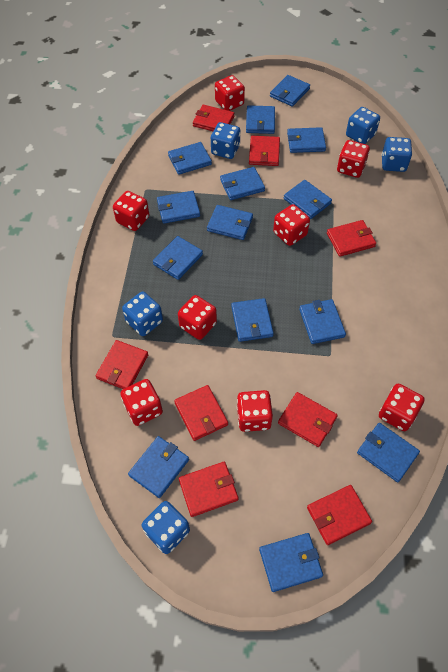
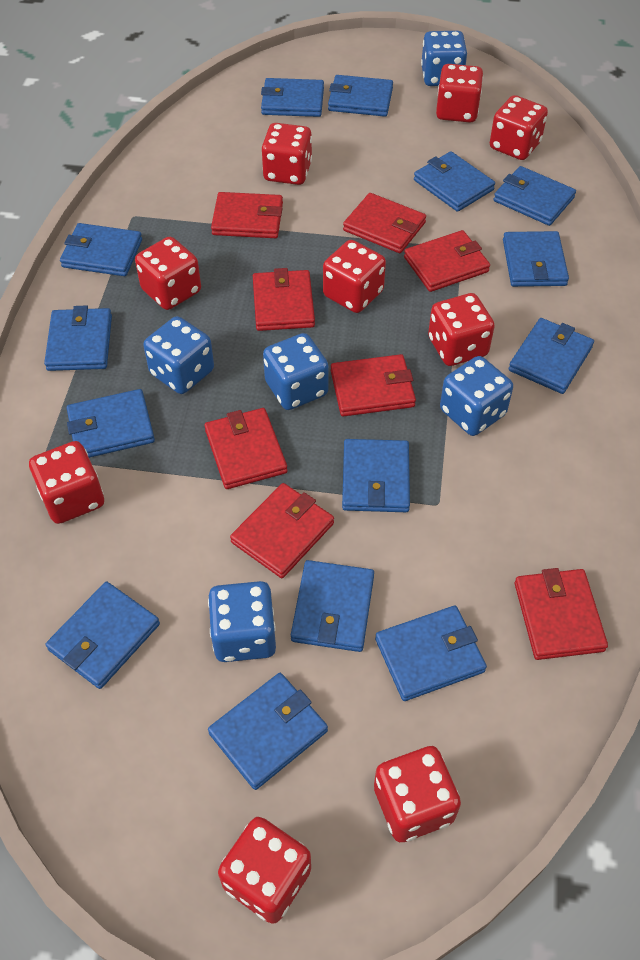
red dice: 8 -> 9

